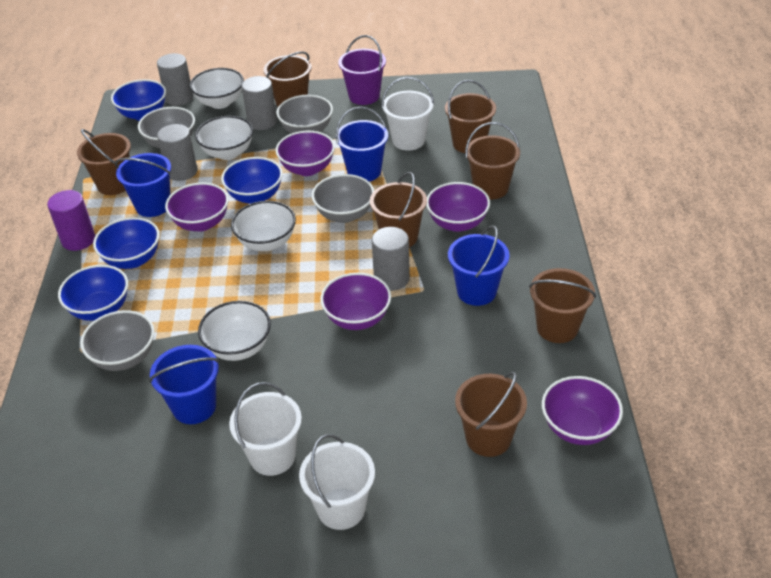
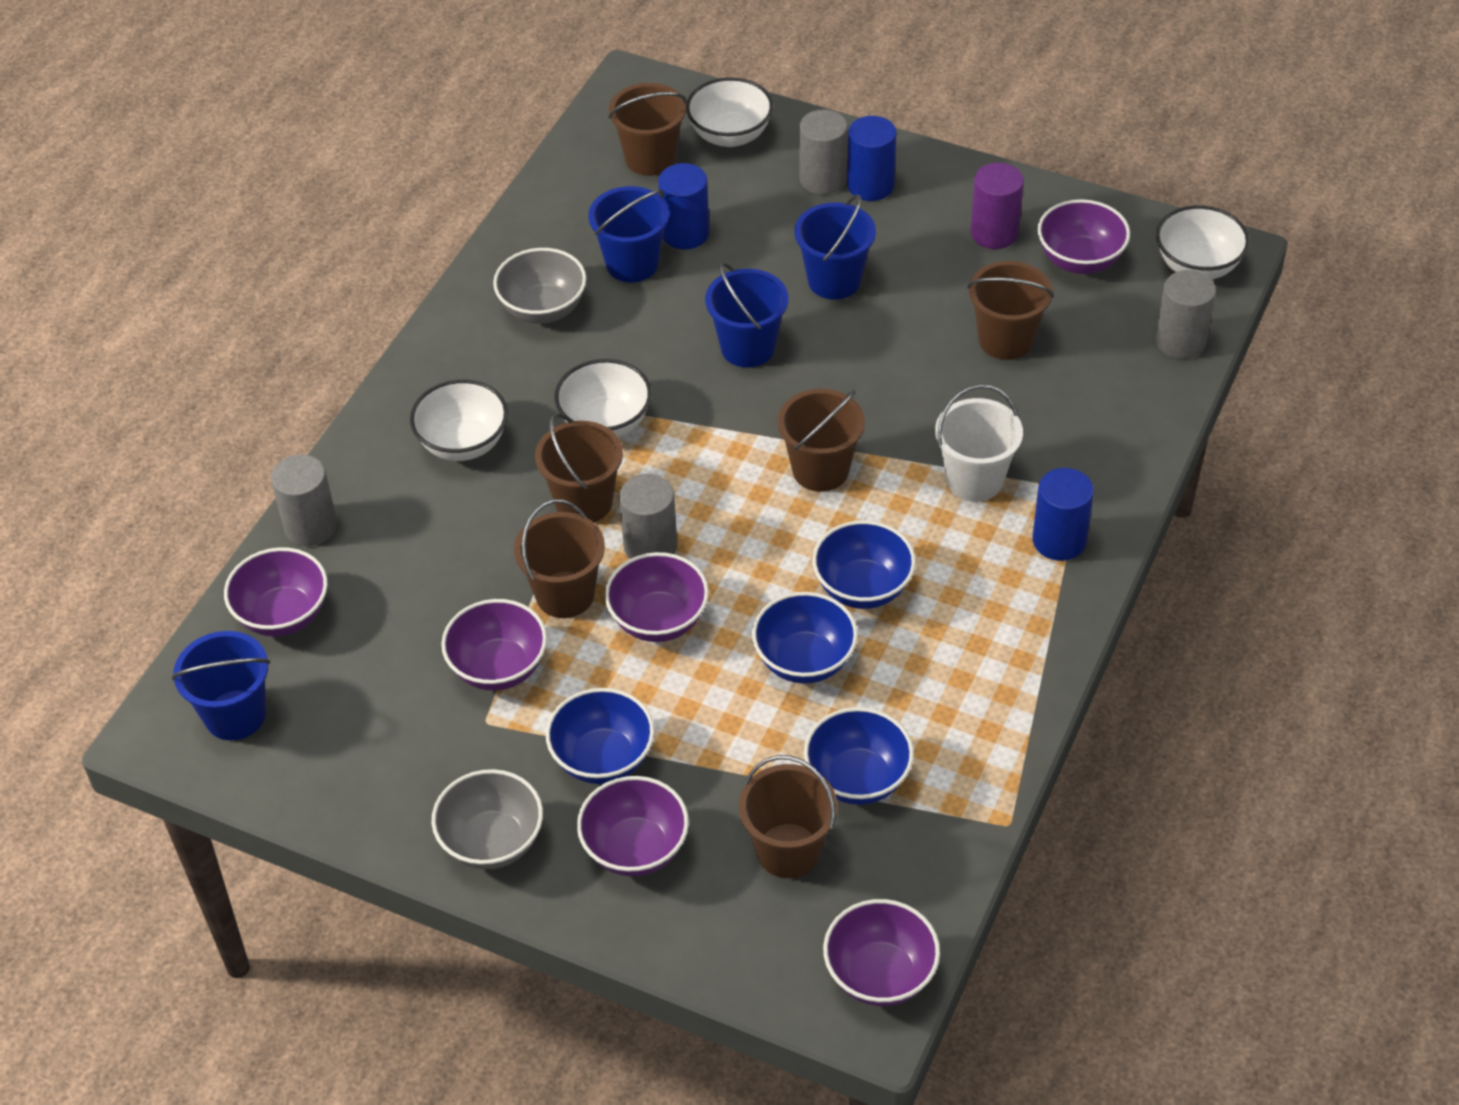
blue cylinder: 0 -> 3
brown bucket: 7 -> 6
grey bowl: 4 -> 2
purple bowl: 5 -> 6
purple bucket: 1 -> 0
white bucket: 3 -> 1

